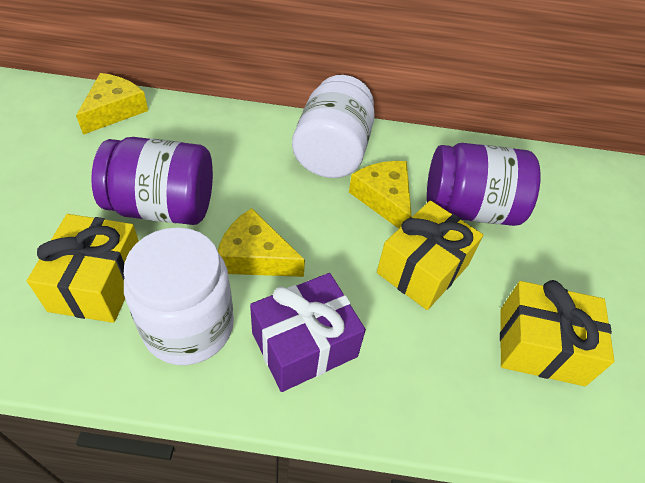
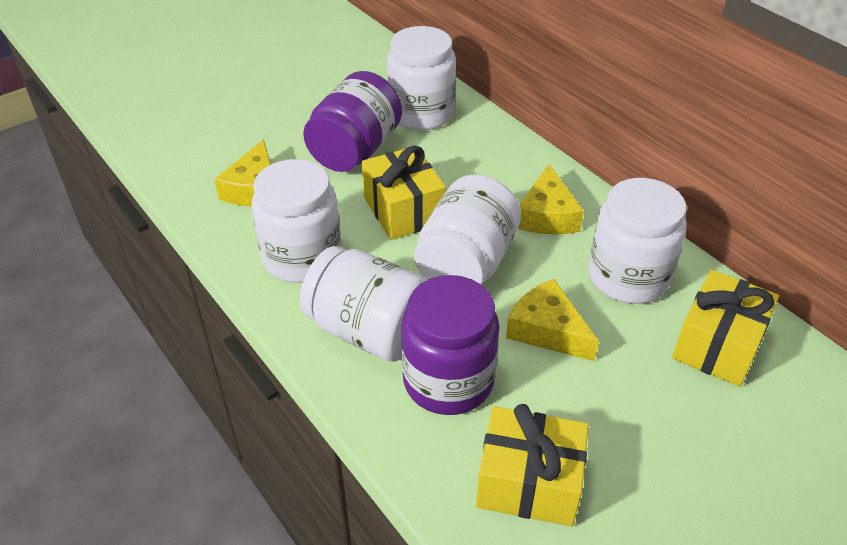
purple gift: 1 -> 0
white jar: 2 -> 5

